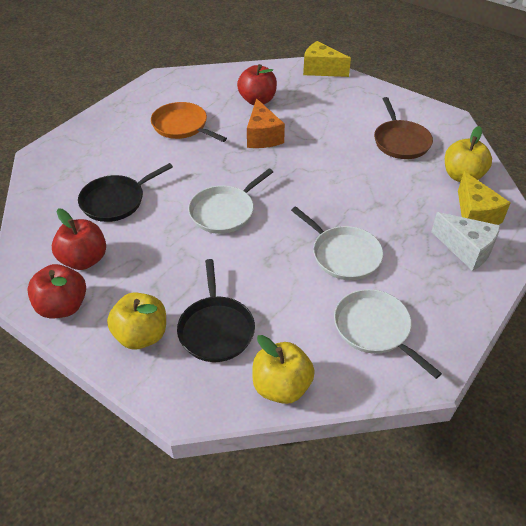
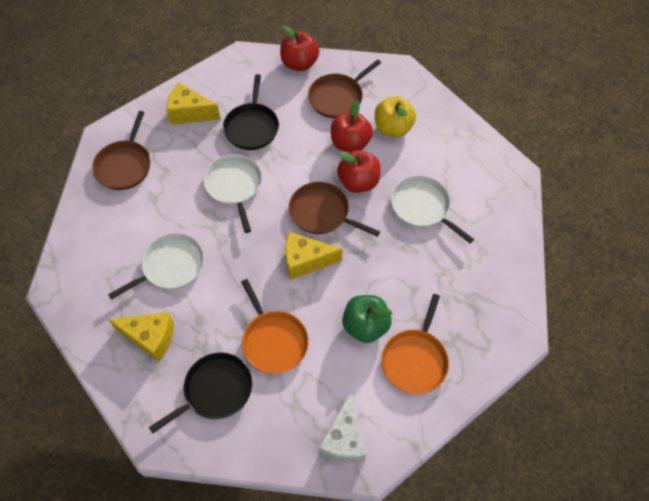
brown pan: 1 -> 3
green apple: 0 -> 1
orange cheese: 1 -> 0
orange pan: 1 -> 2
yellow apple: 3 -> 1
yellow cheese: 2 -> 3

